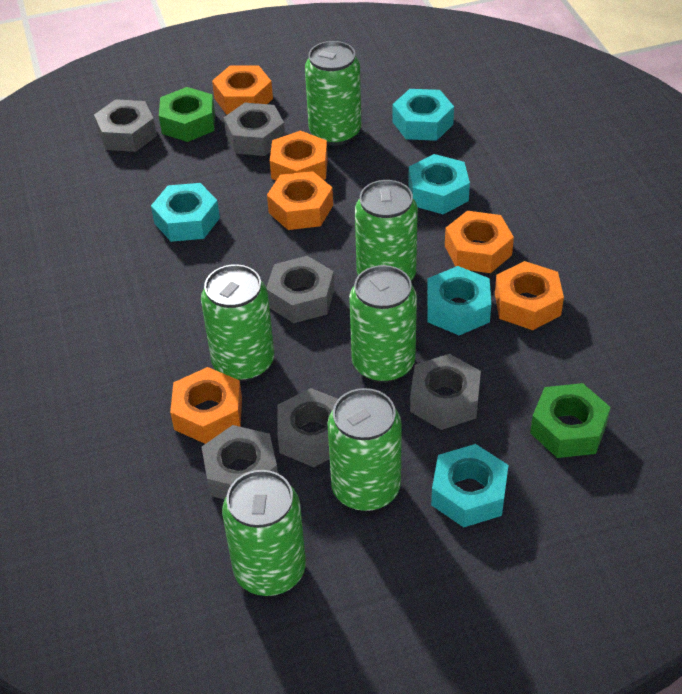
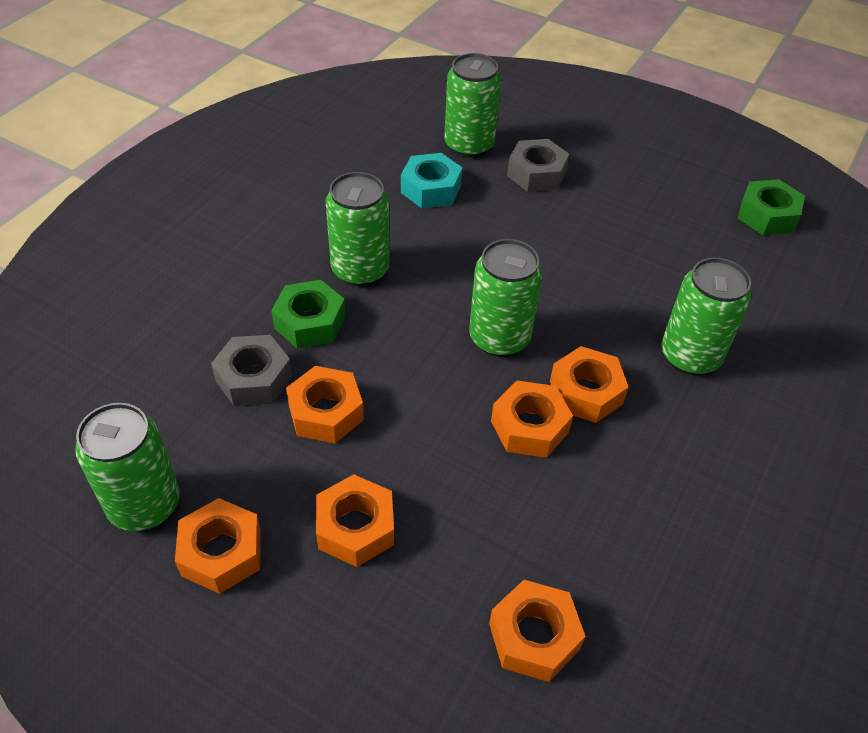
green can: 6 -> 5
grey nut: 6 -> 2
turquoise nut: 5 -> 1

